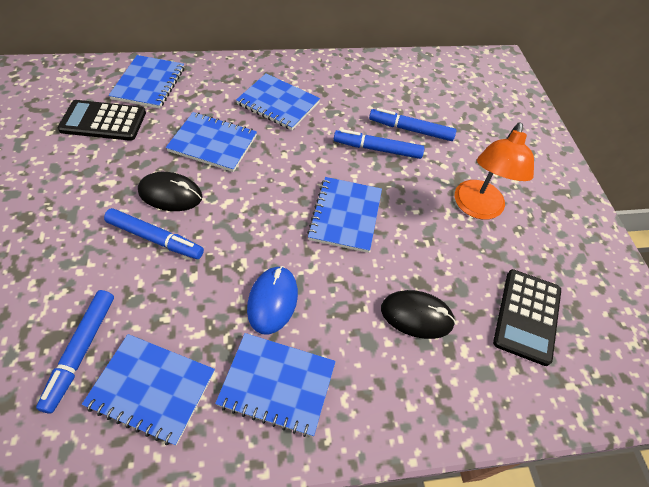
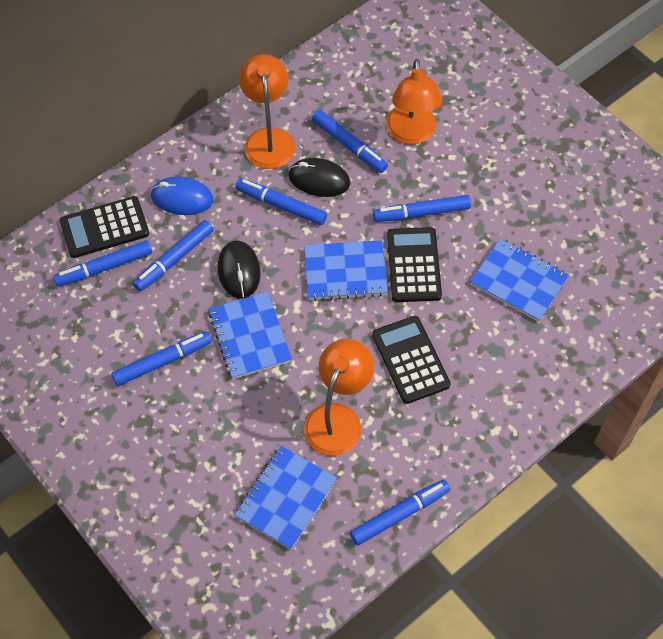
black calculator: 2 -> 3
blue marker: 4 -> 7
blue notebook: 6 -> 4
orange lamp: 1 -> 3

